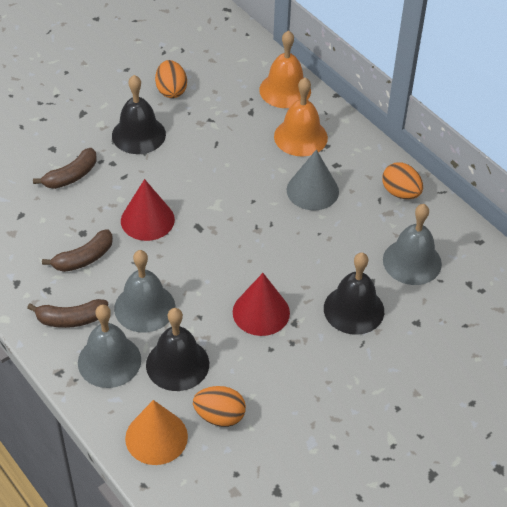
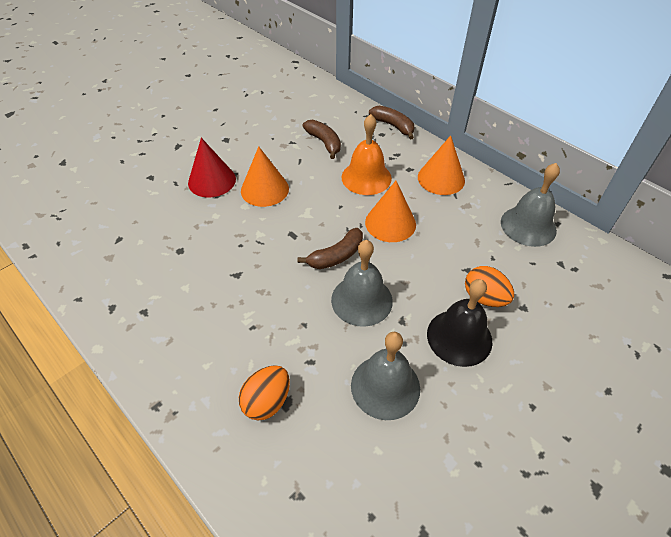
black bell: 3 -> 1
grey cone: 1 -> 0
orange bell: 2 -> 1
orange cone: 1 -> 3
orange egg: 3 -> 2
red cone: 2 -> 1

